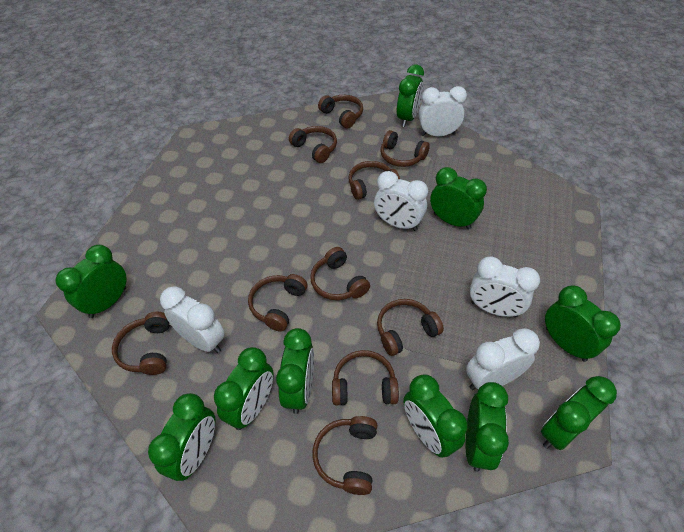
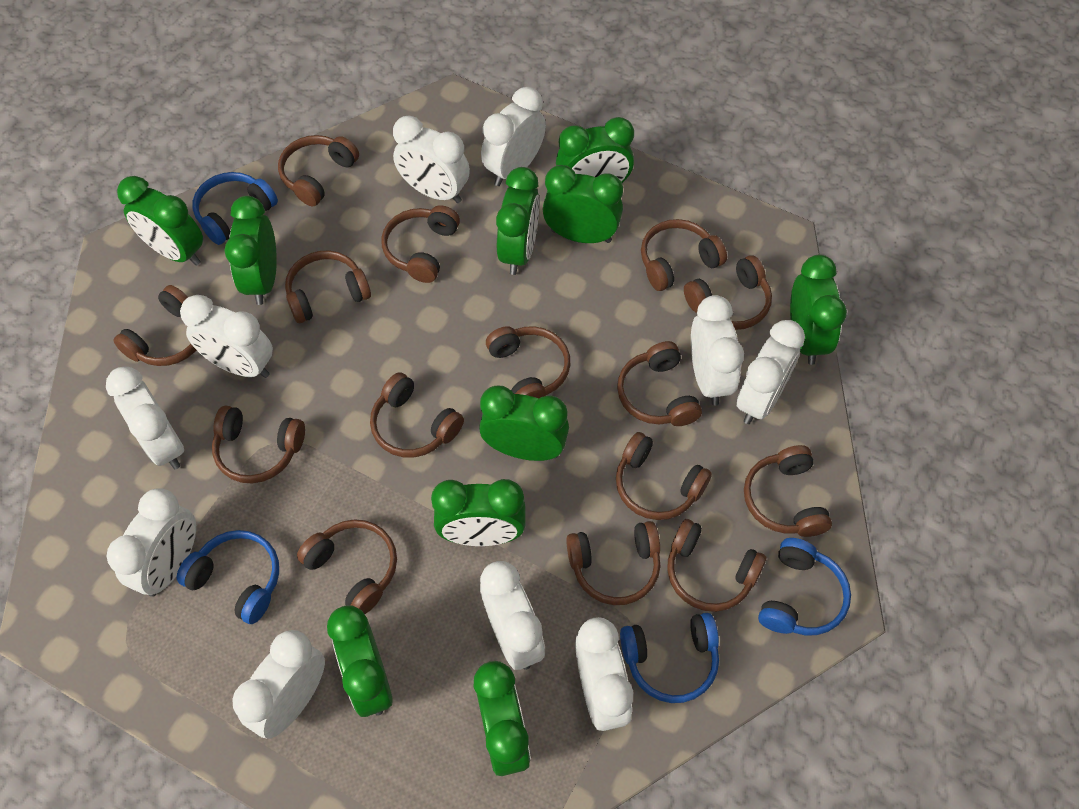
blue headphones: 0 -> 4
brown headphones: 10 -> 15
white clock: 5 -> 10

